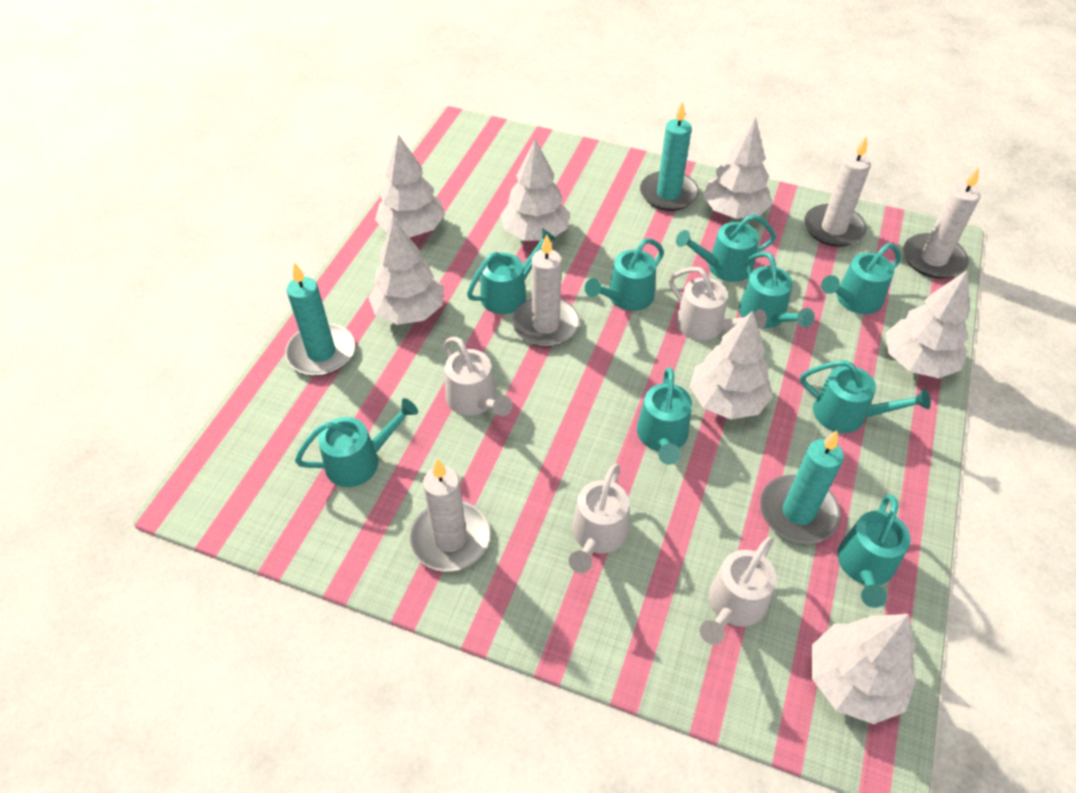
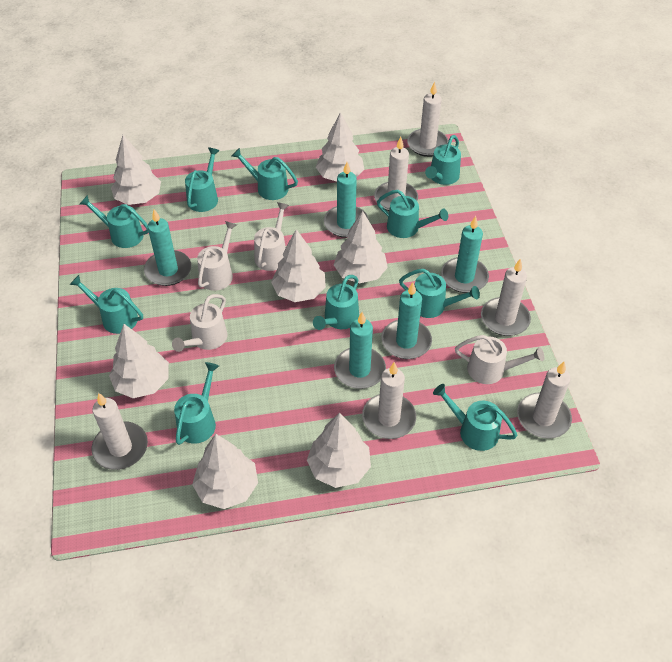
turquoise candle: 3 -> 5
turquoise watering can: 9 -> 10
white candle: 4 -> 6

